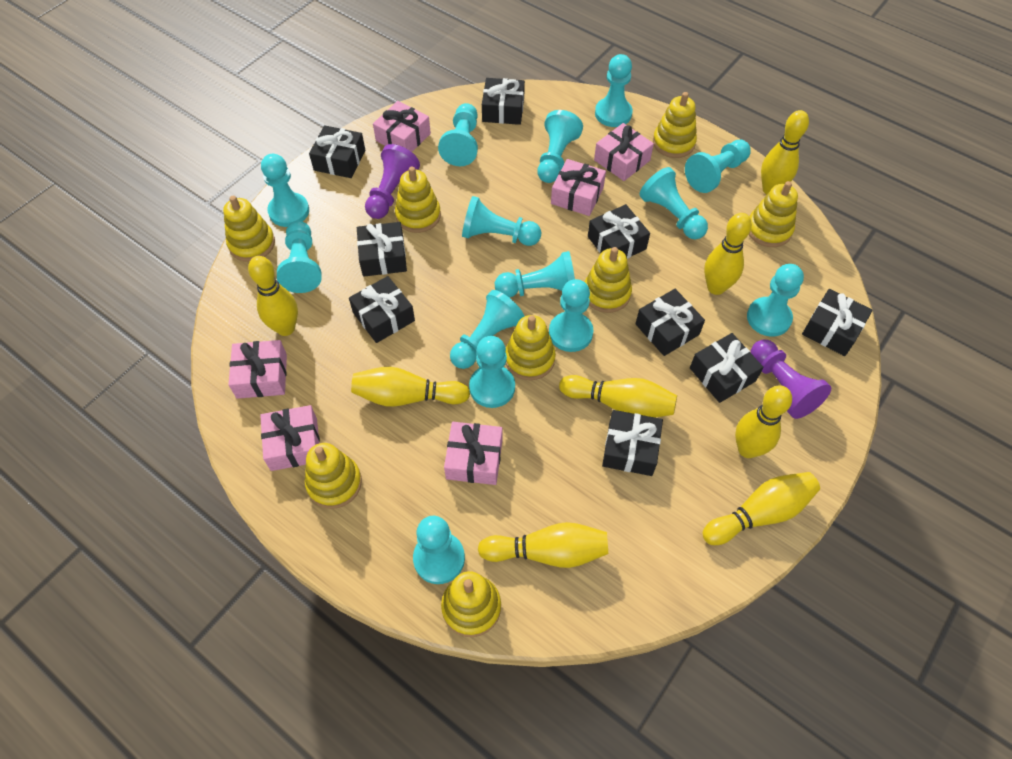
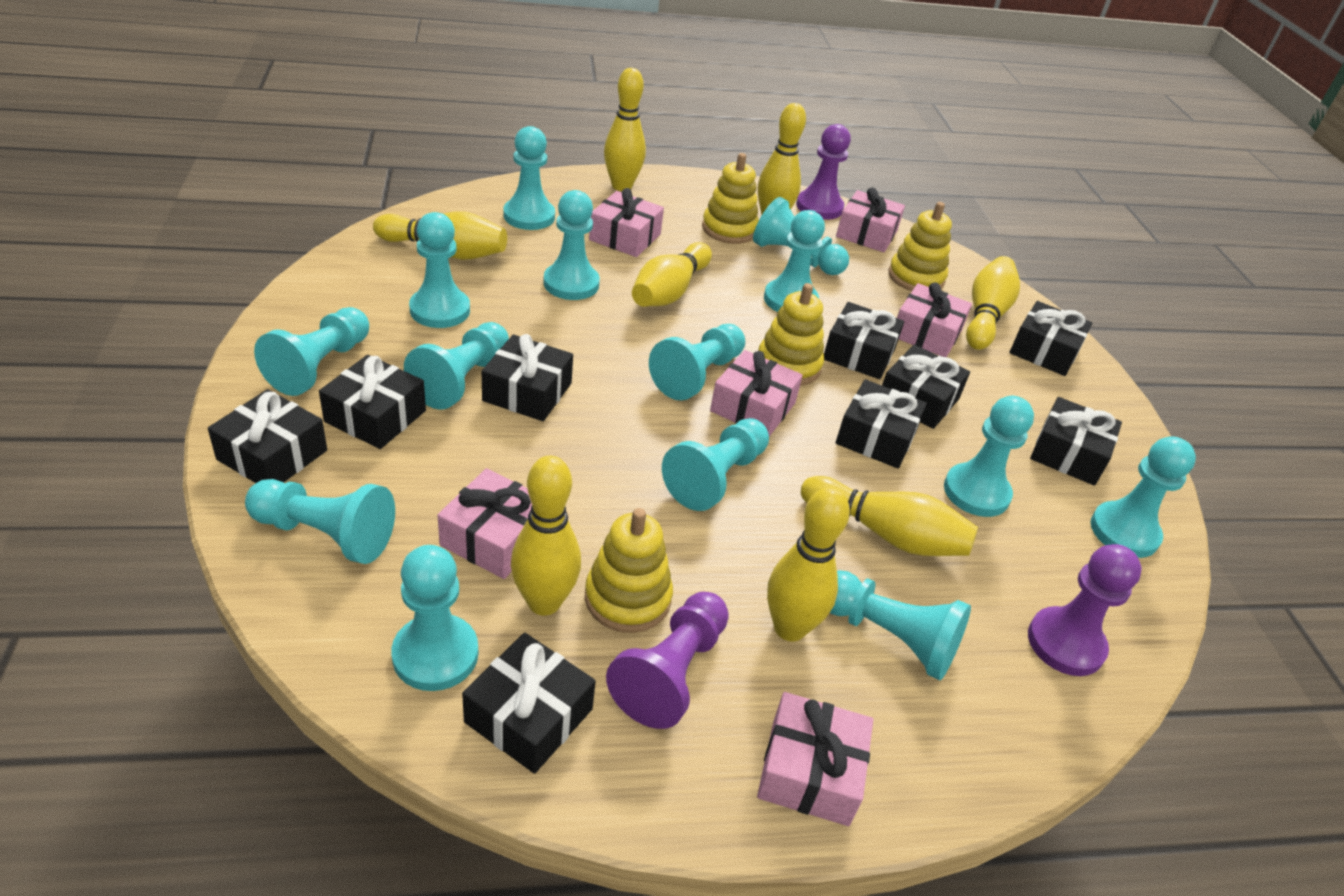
purple pawn: 2 -> 3
yellow stacking toy: 8 -> 4

